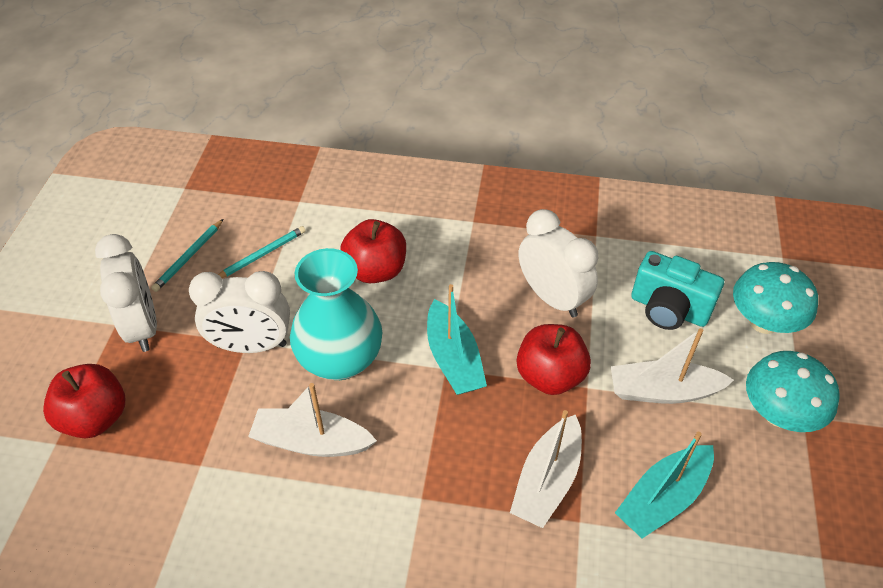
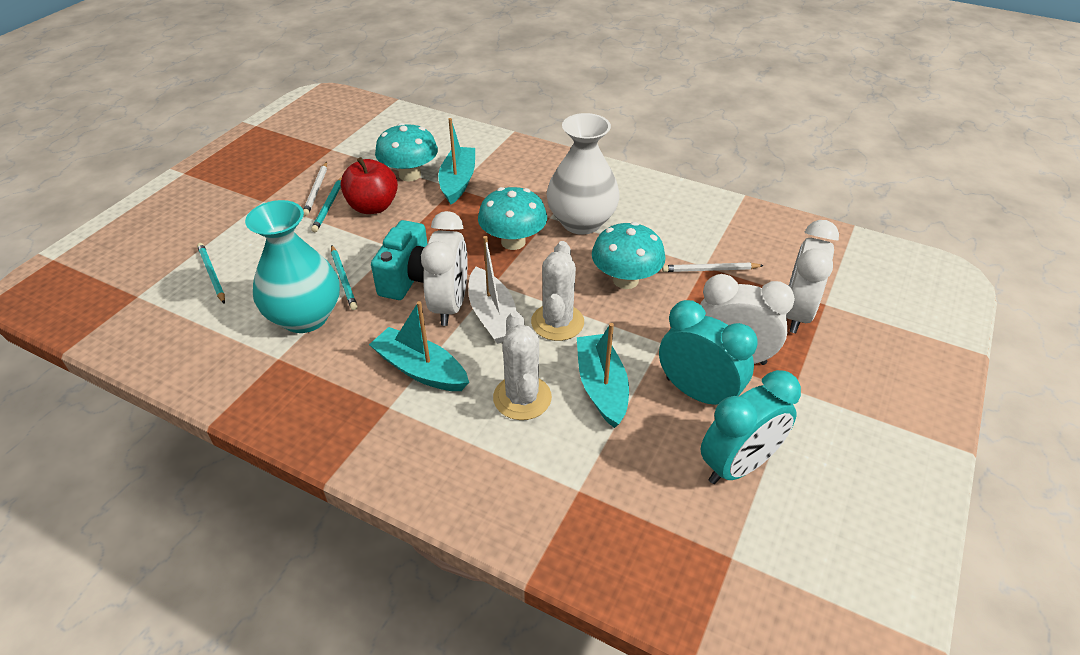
red apple: 3 -> 1
turquoise boat: 2 -> 3
turquoise clock: 0 -> 2
turquoise mushroom: 2 -> 3
turquoise pencil: 2 -> 3
white boat: 3 -> 1
white cactus: 0 -> 2
white pencil: 0 -> 2
white vase: 0 -> 1

